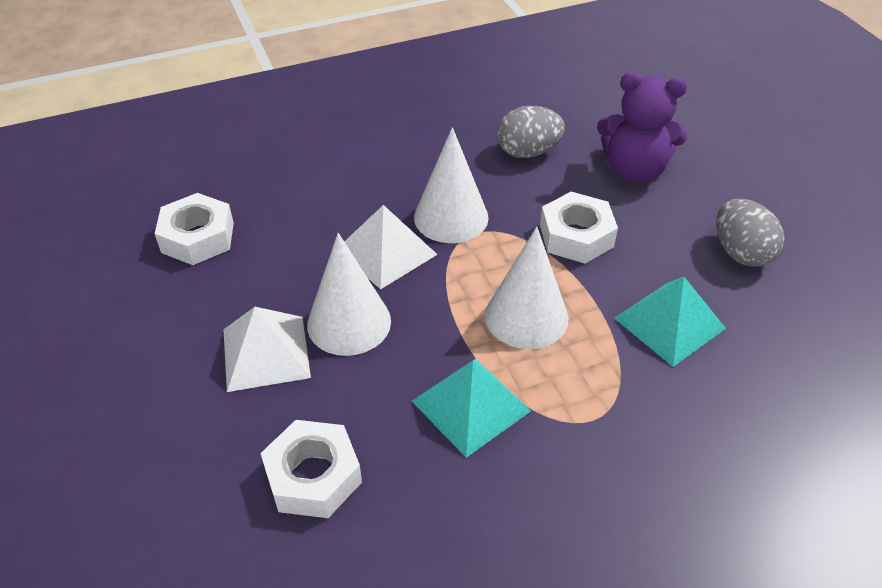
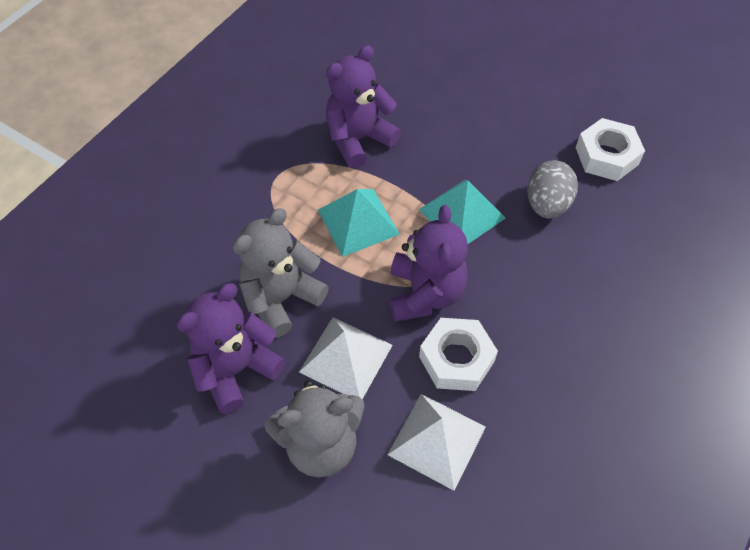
grey egg: 2 -> 1
grey teddy bear: 0 -> 2
purple teddy bear: 1 -> 3
white cone: 3 -> 0
white nut: 3 -> 2

